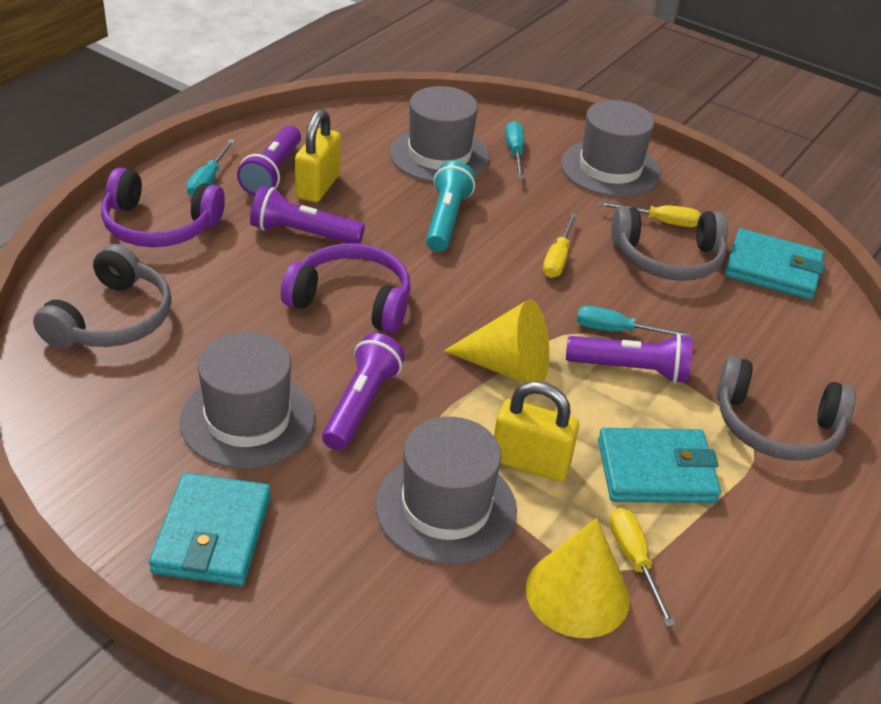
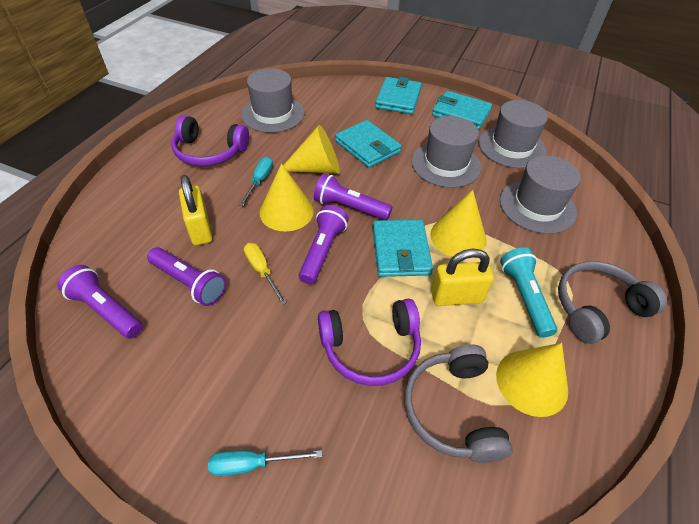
grey headphones: 3 -> 2
turquoise screwdriver: 3 -> 2
turquoise wallet: 3 -> 4
yellow cone: 2 -> 4
yellow screwdriver: 3 -> 1

